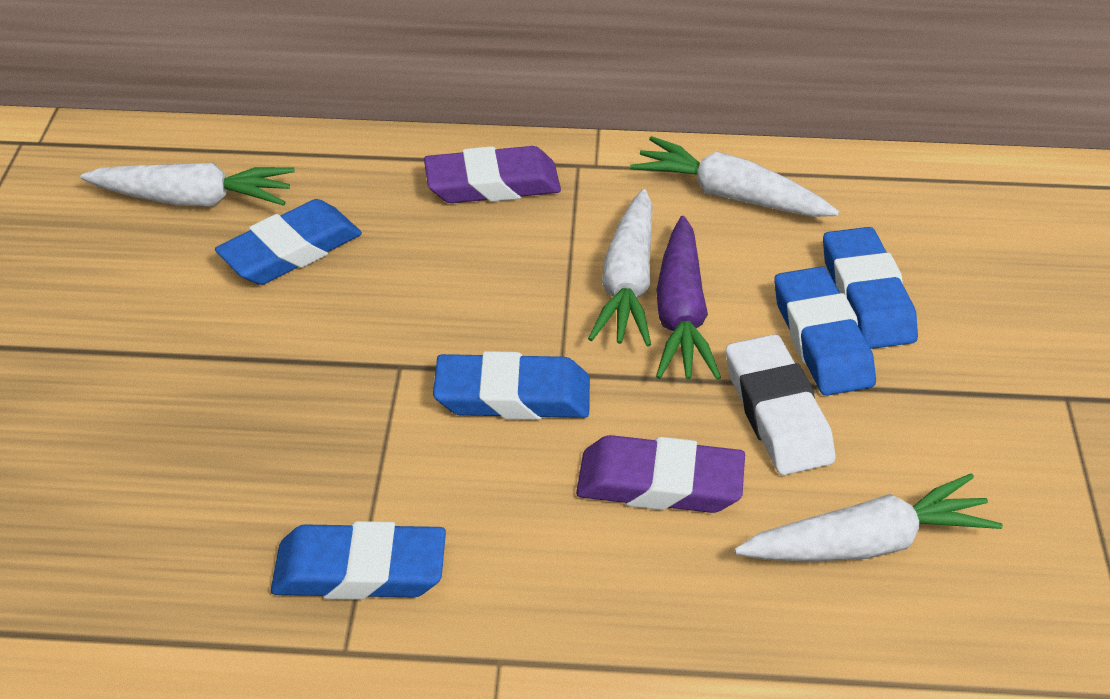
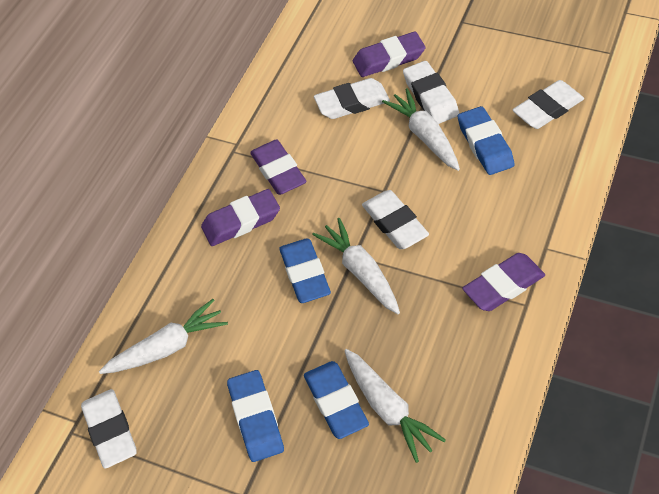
blue eraser: 5 -> 4
purple carrot: 1 -> 0
purple eraser: 2 -> 4
white eraser: 1 -> 5

